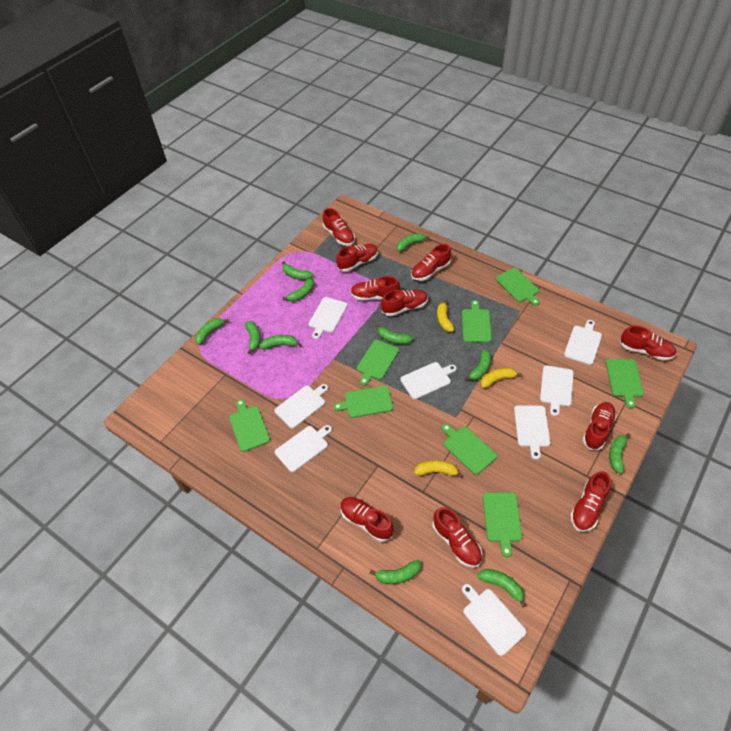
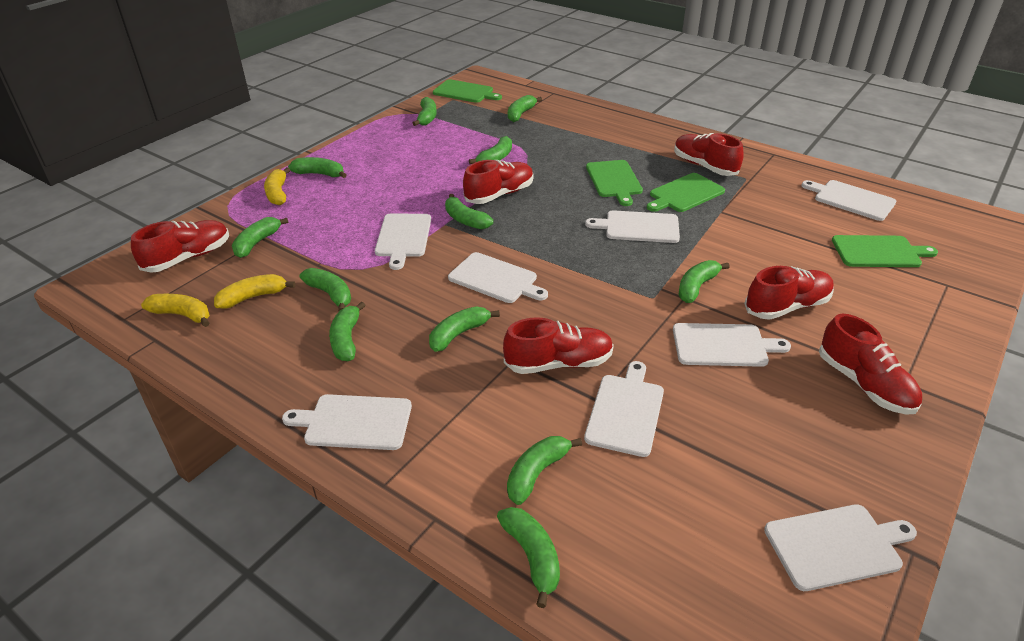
green banana: 11 -> 12
green cutting board: 8 -> 4
red shoe: 10 -> 6

